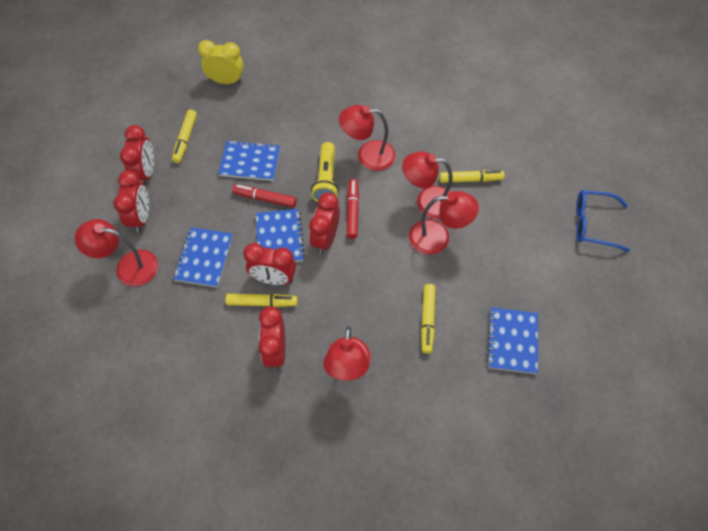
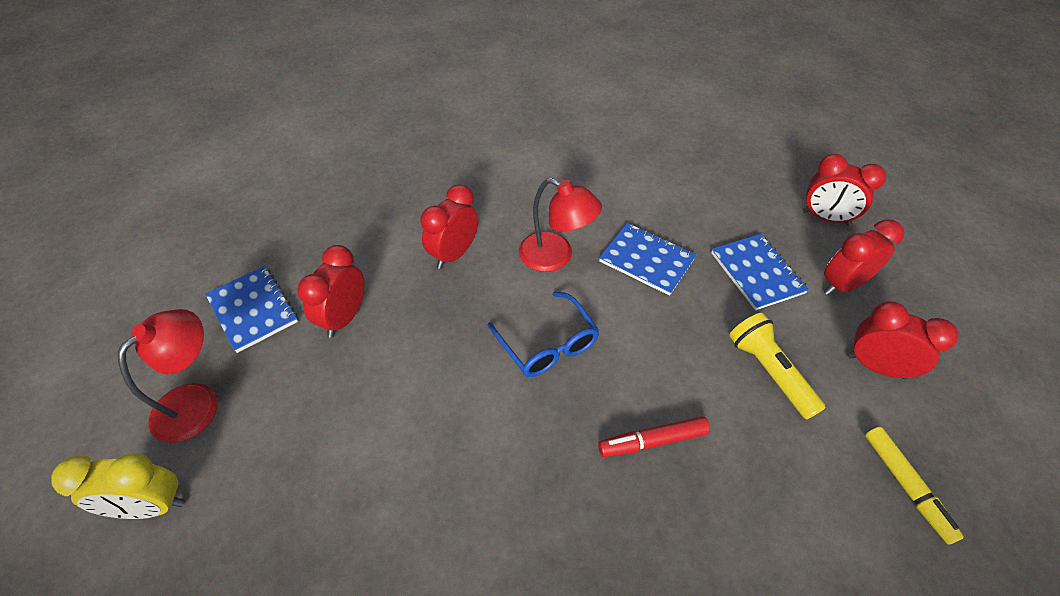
blue notebook: 4 -> 3
red lamp: 5 -> 2
red marker: 2 -> 1
yellow marker: 4 -> 1

